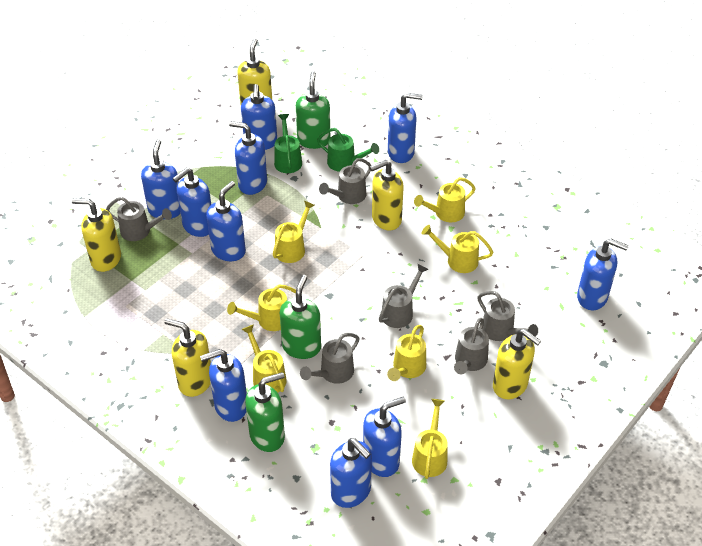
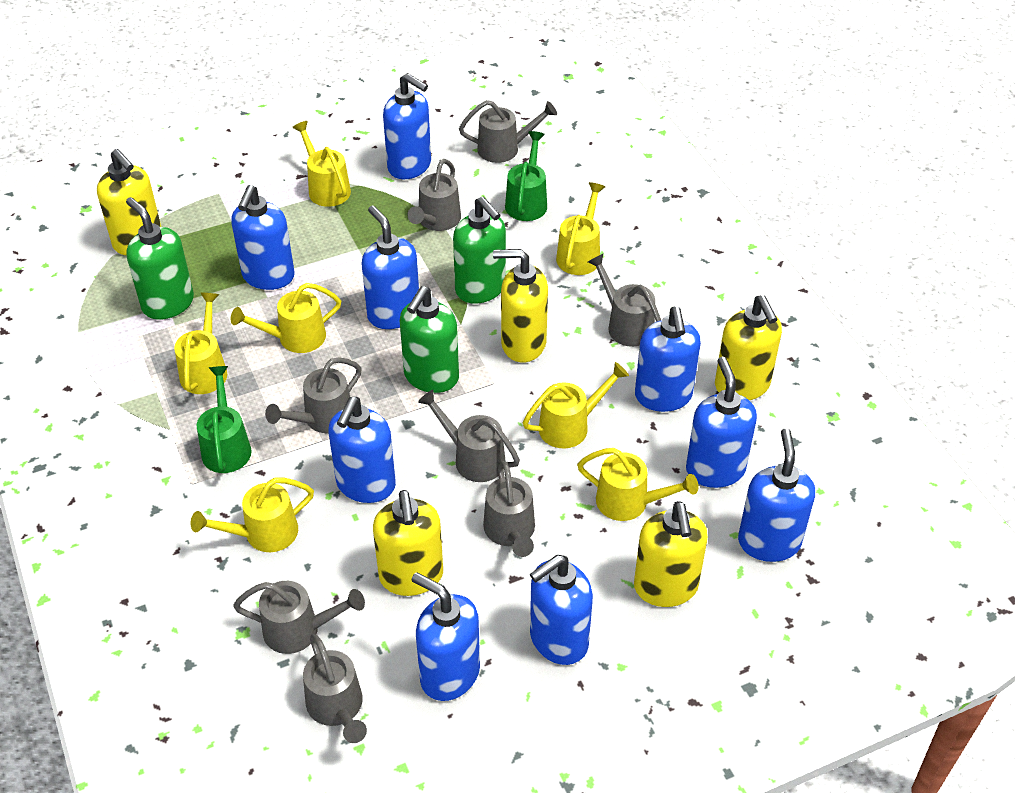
blue soap dispenser: 10 -> 9
grey watering can: 6 -> 8

